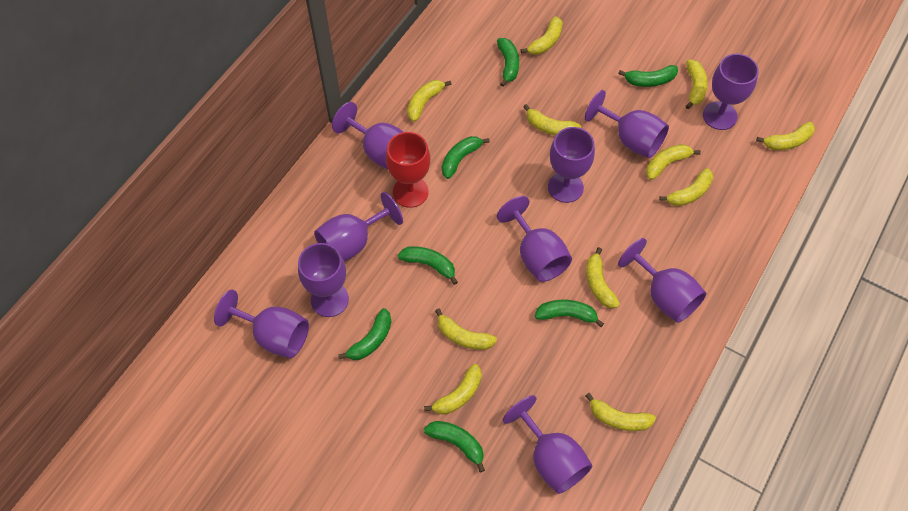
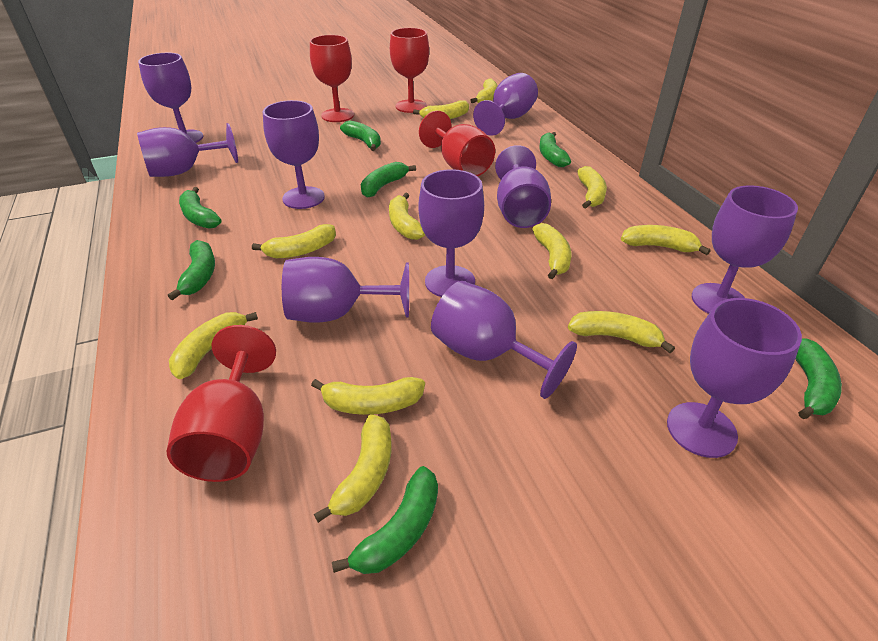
red goblet: 1 -> 4

